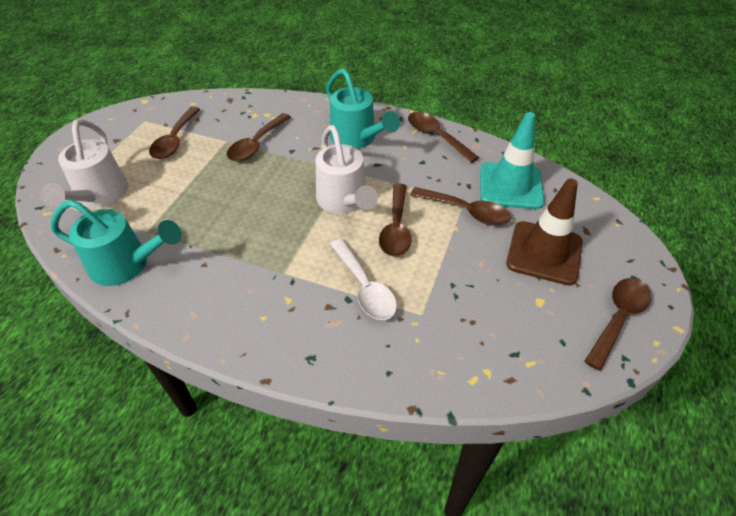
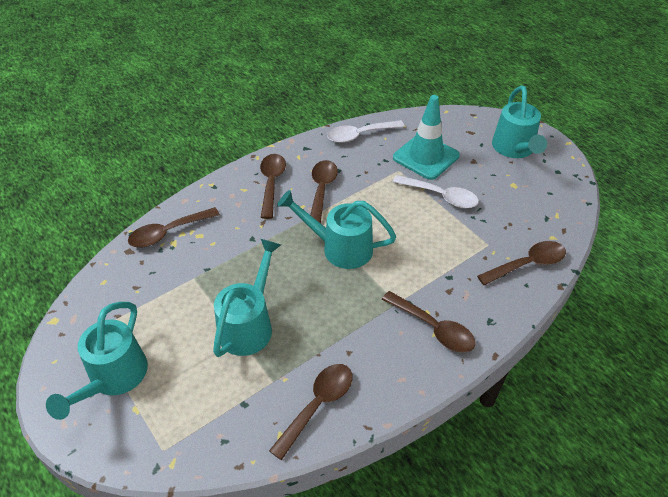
brown traffic cone: 1 -> 0
turquoise watering can: 2 -> 4
white spoon: 1 -> 2
white watering can: 2 -> 0

